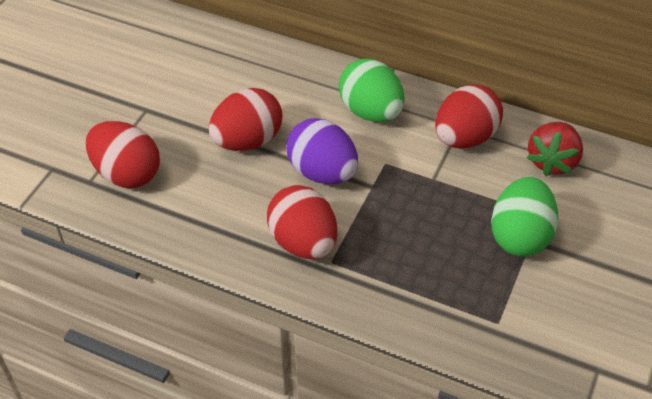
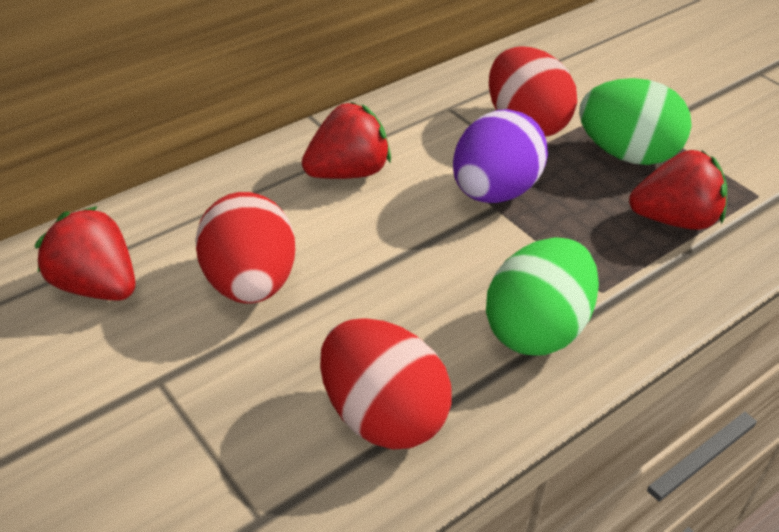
red egg: 4 -> 3
red strawberry: 1 -> 3

